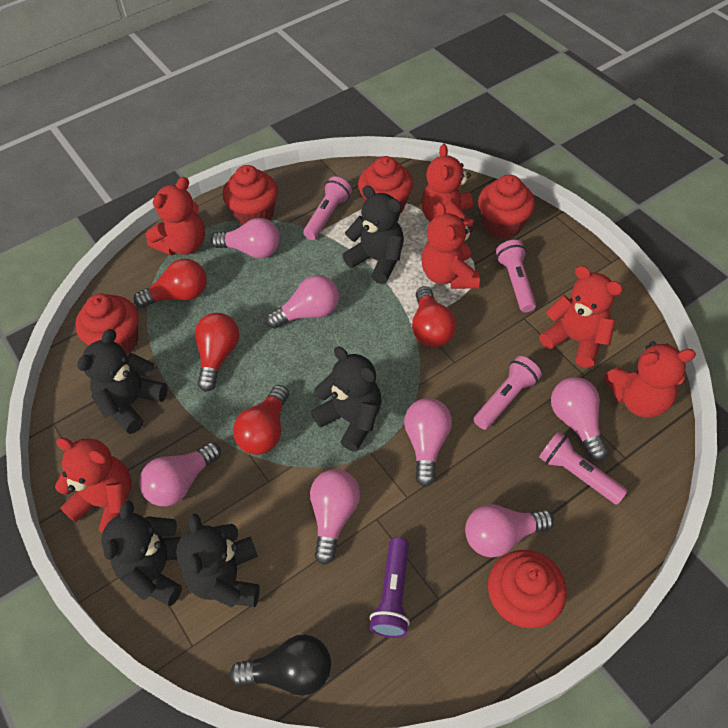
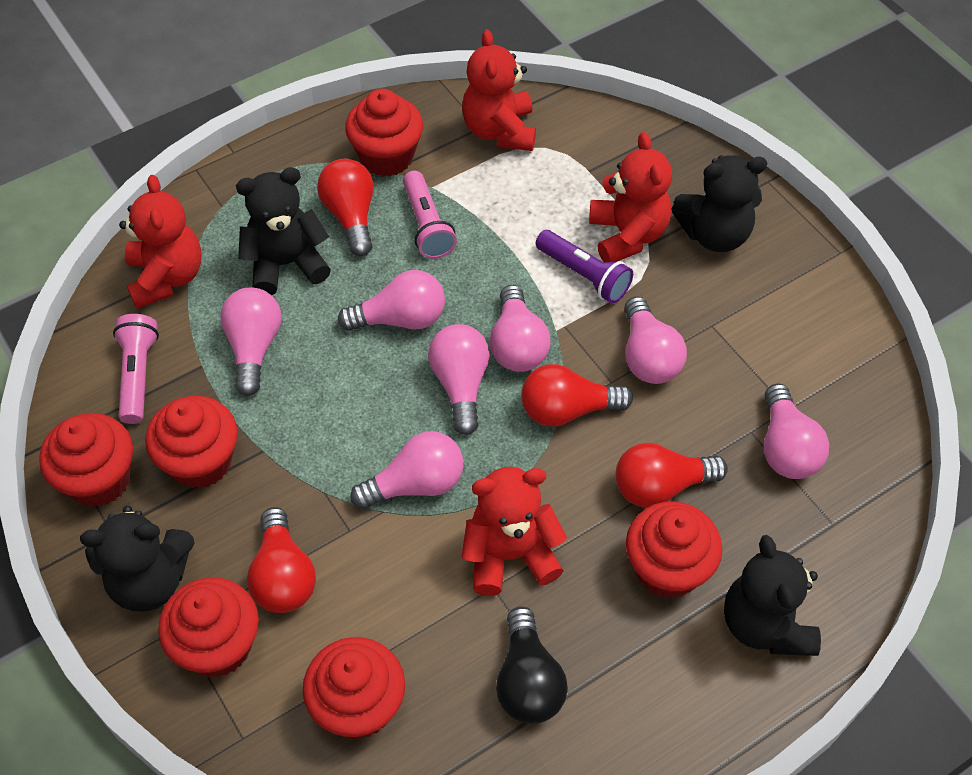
black teddy bear: 5 -> 4
pink flashlight: 4 -> 2
red cupcake: 5 -> 6
red teddy bear: 6 -> 4

